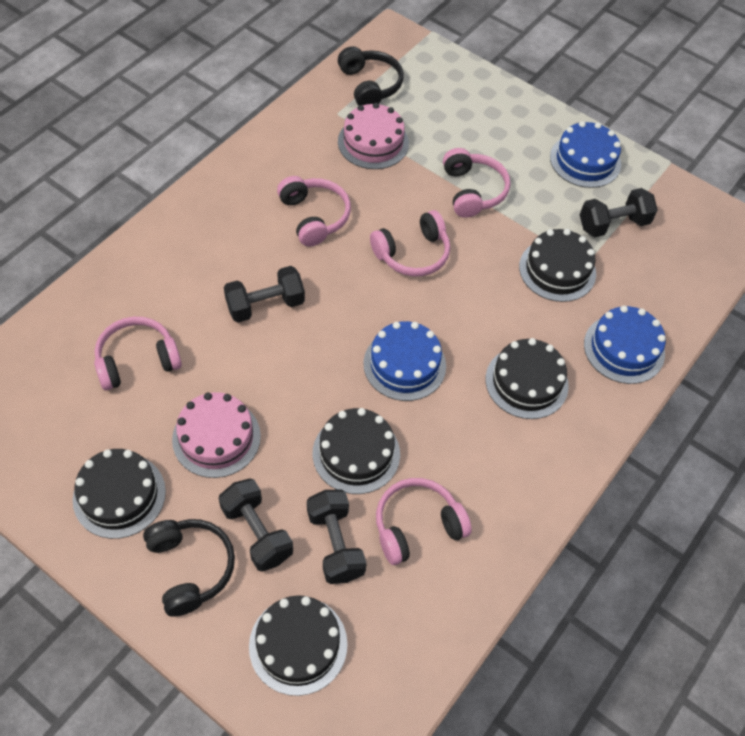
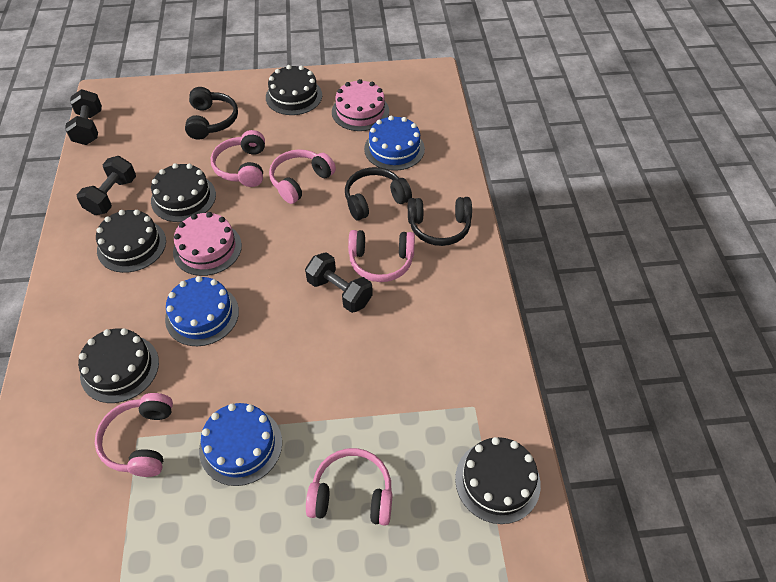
black dumbbell: 4 -> 3
black headphones: 2 -> 3

